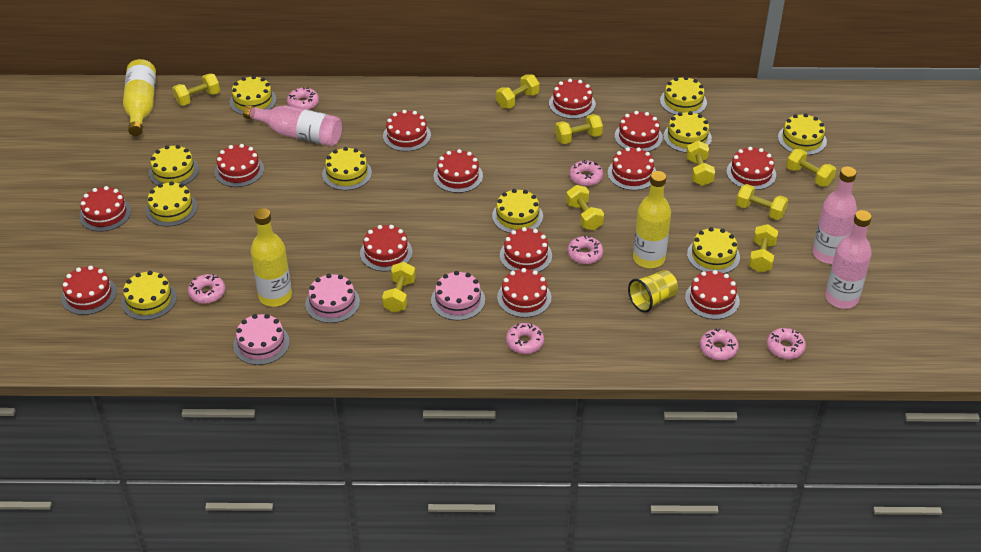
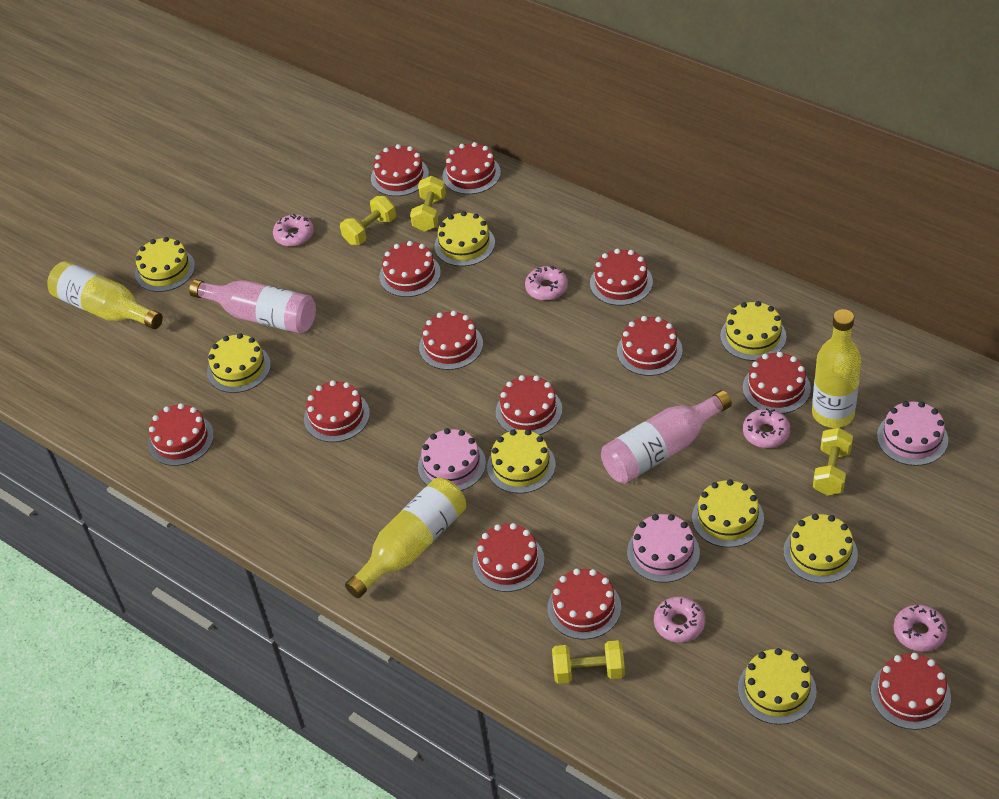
pink bottle: 3 -> 2
pink donut: 7 -> 5
yellow cake: 10 -> 8
yellow cup: 1 -> 0
yellow dumbbell: 9 -> 4

